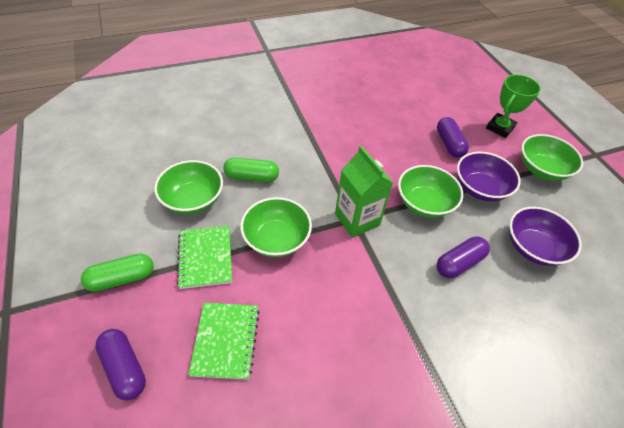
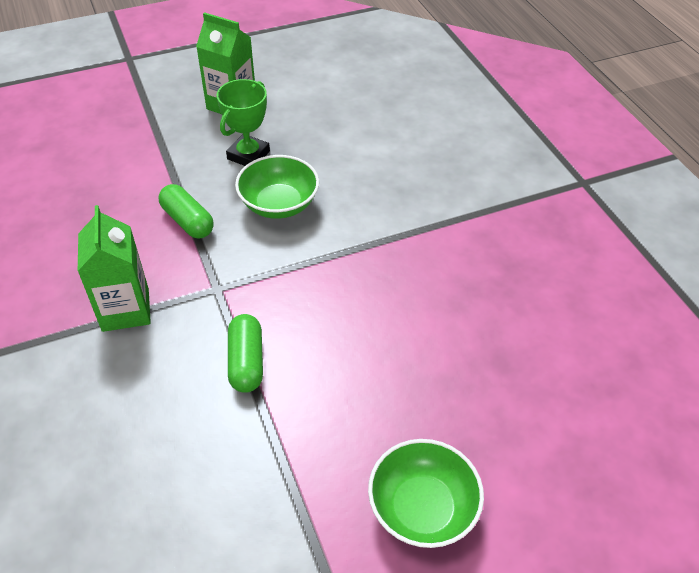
green bowl: 4 -> 2
green carton: 1 -> 2
green notebook: 2 -> 0
purple bowl: 2 -> 0
purple capsule: 3 -> 0

